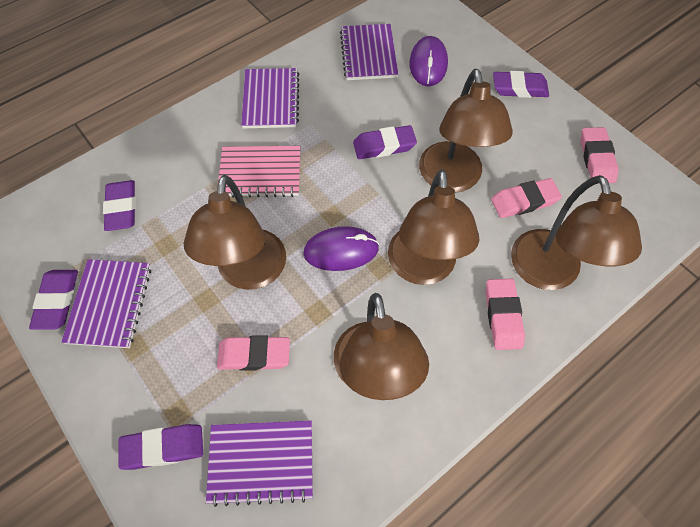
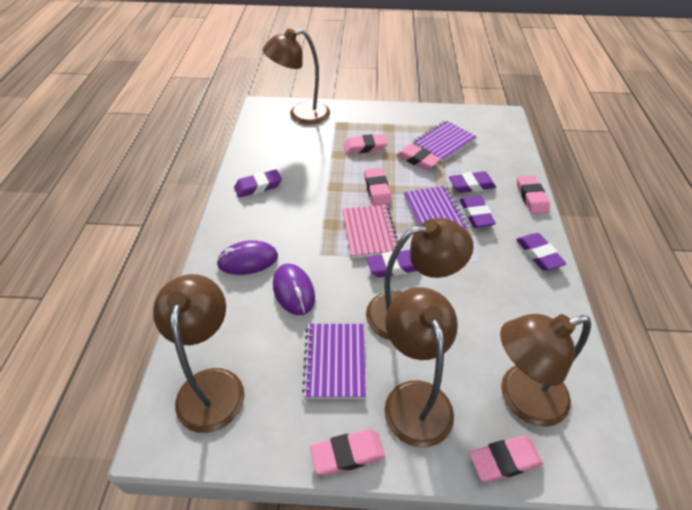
pink eraser: 4 -> 6
purple notebook: 4 -> 3

